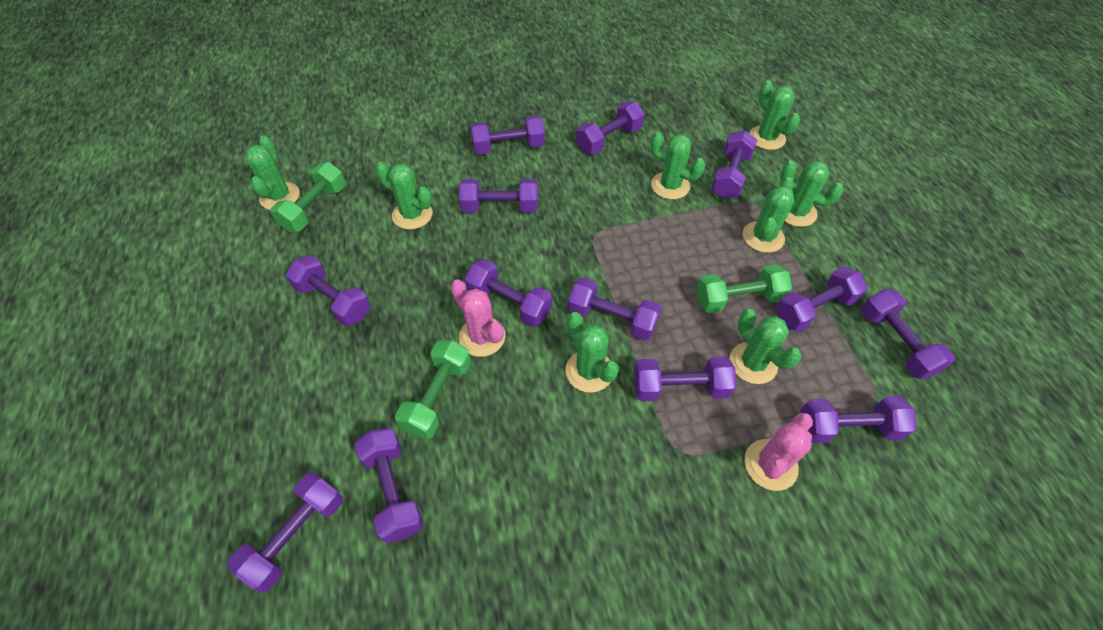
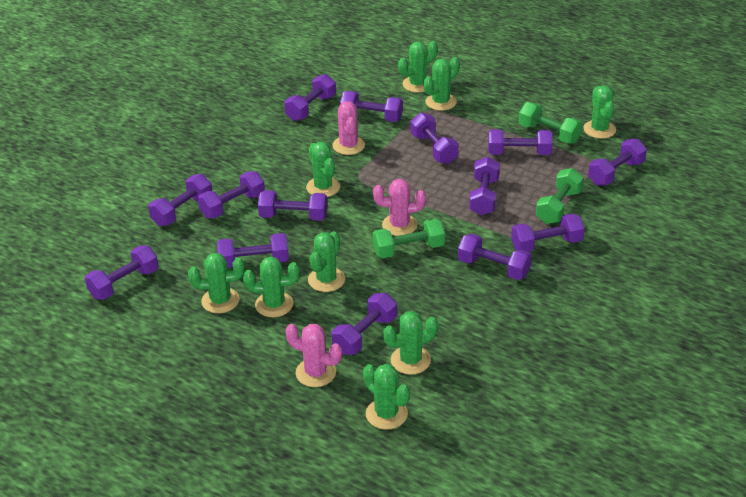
green cactus: 8 -> 9
pink cactus: 2 -> 3
purple dumbbell: 13 -> 14

